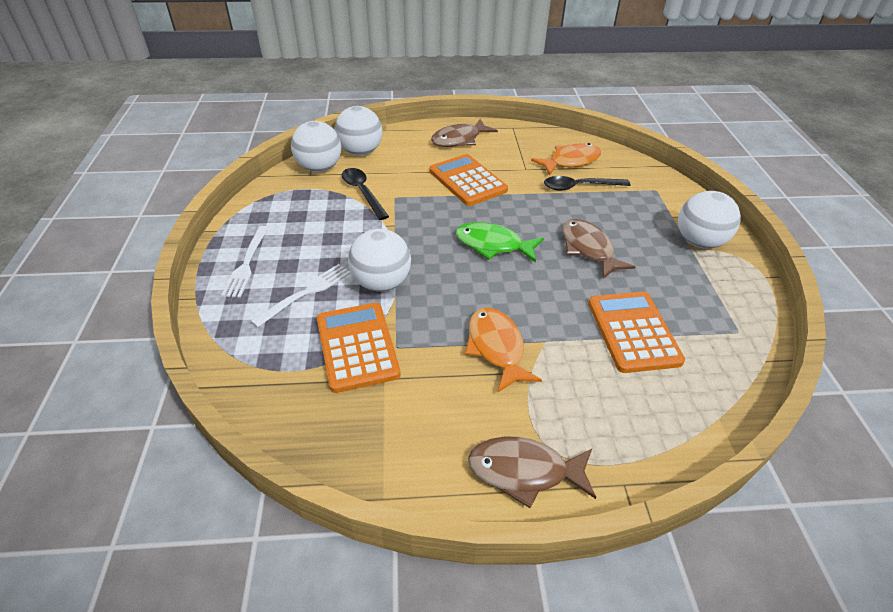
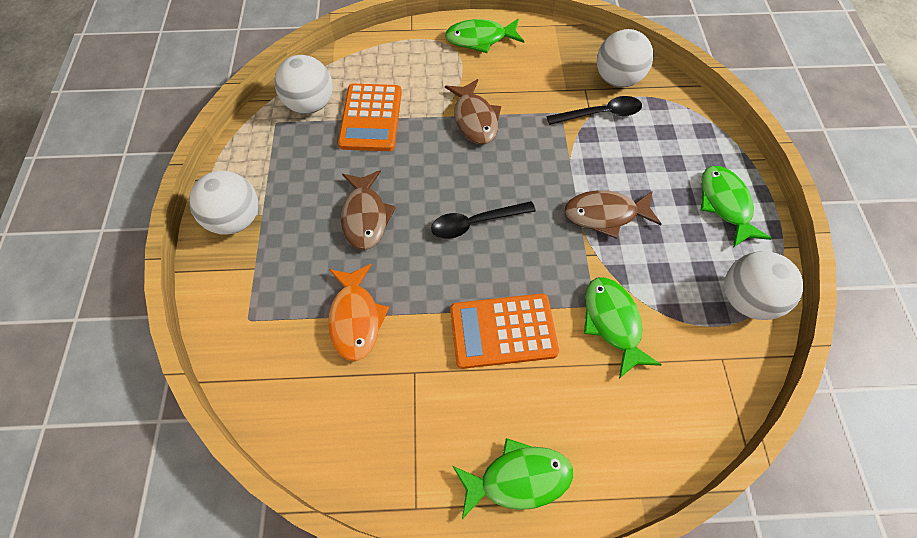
green fish: 1 -> 4
orange calculator: 3 -> 2
orange fish: 2 -> 1
white fork: 2 -> 0

